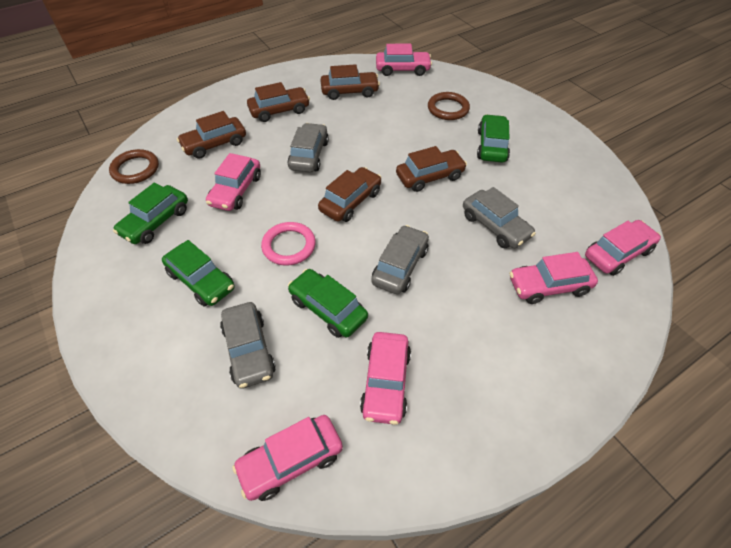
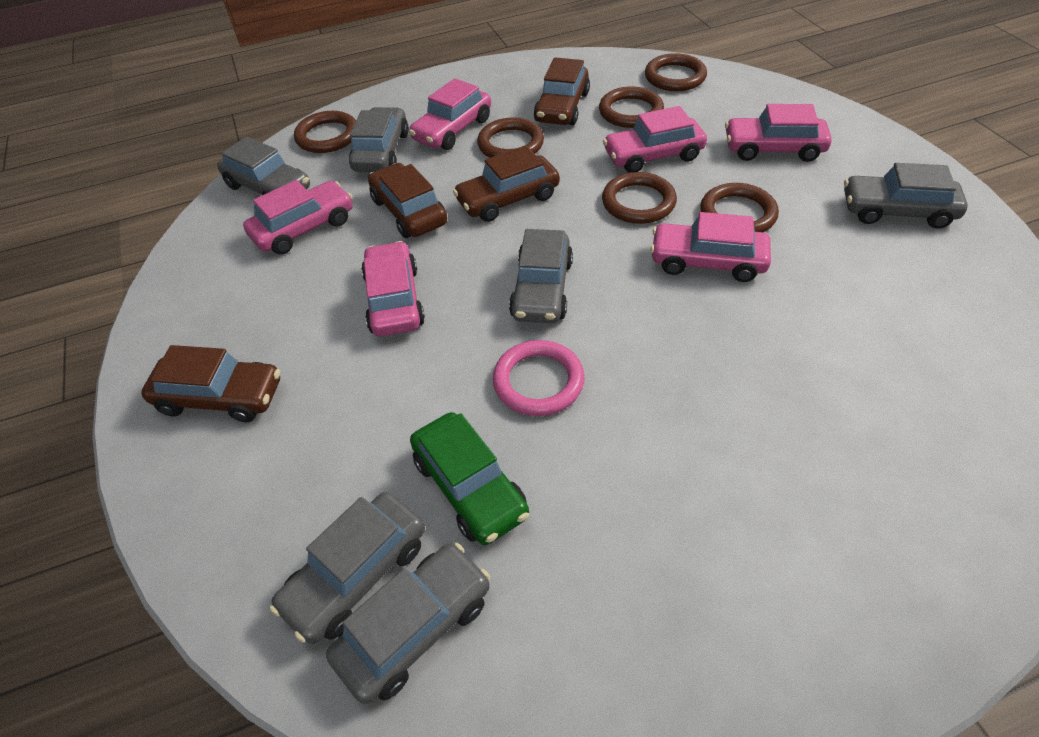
brown car: 5 -> 4
brown ring: 2 -> 6
green car: 4 -> 1
grey car: 4 -> 6

